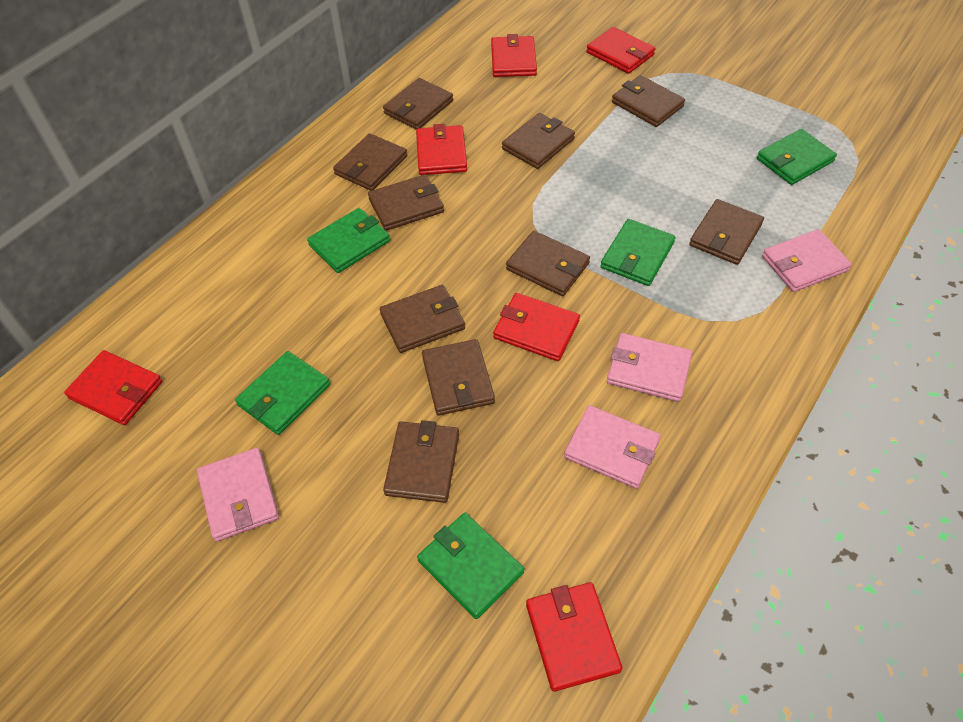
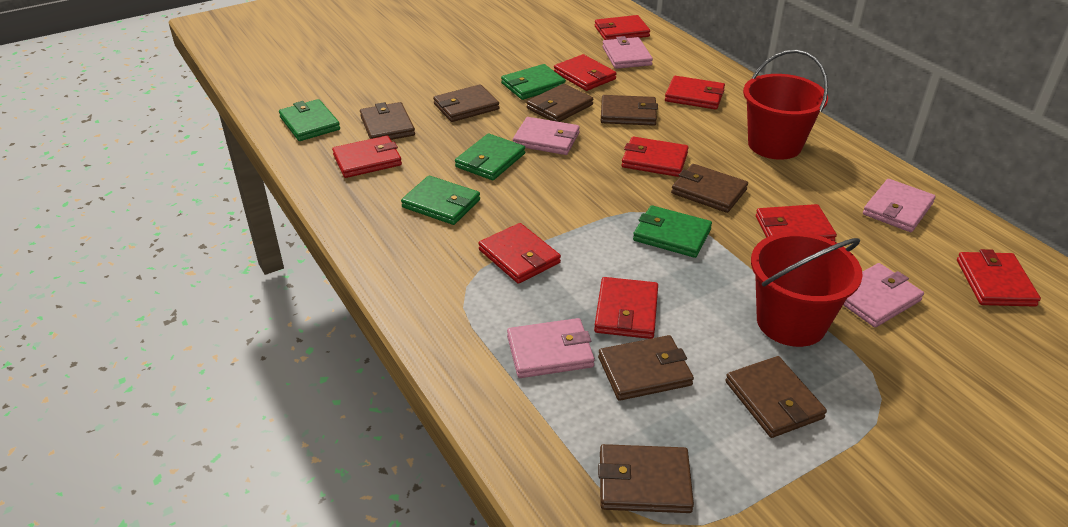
brown wallet: 10 -> 8
pink wallet: 4 -> 5
red bucket: 0 -> 2
red wallet: 6 -> 9

